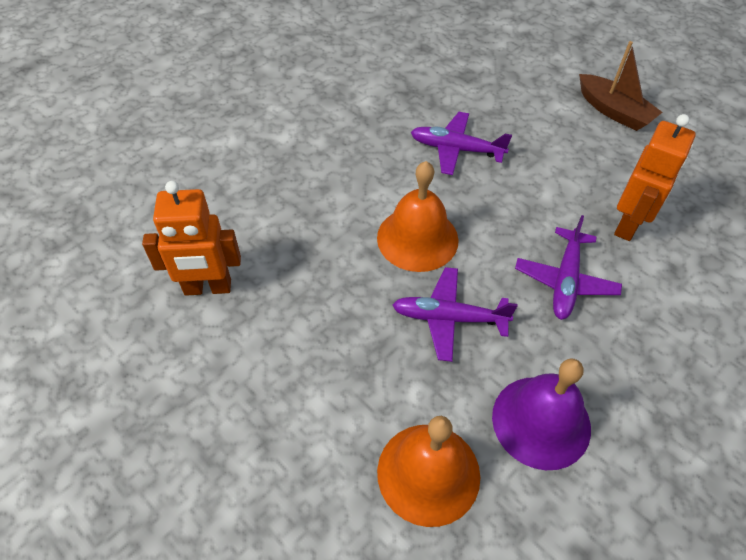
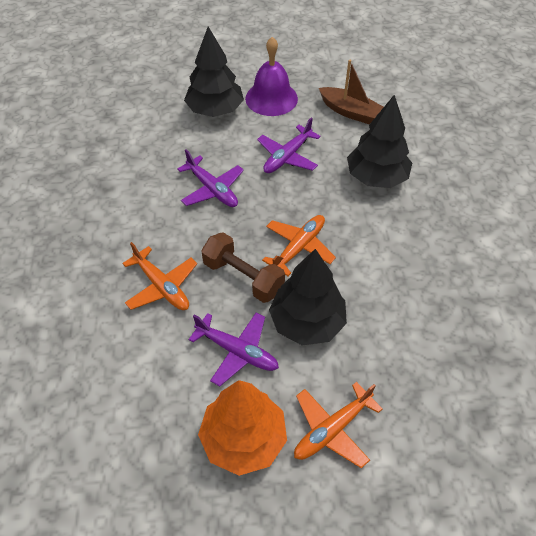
black tree: 0 -> 3
brown dumbbell: 0 -> 1
orange bell: 2 -> 0
orange plane: 0 -> 3
orange robot: 2 -> 0
orange tree: 0 -> 1

